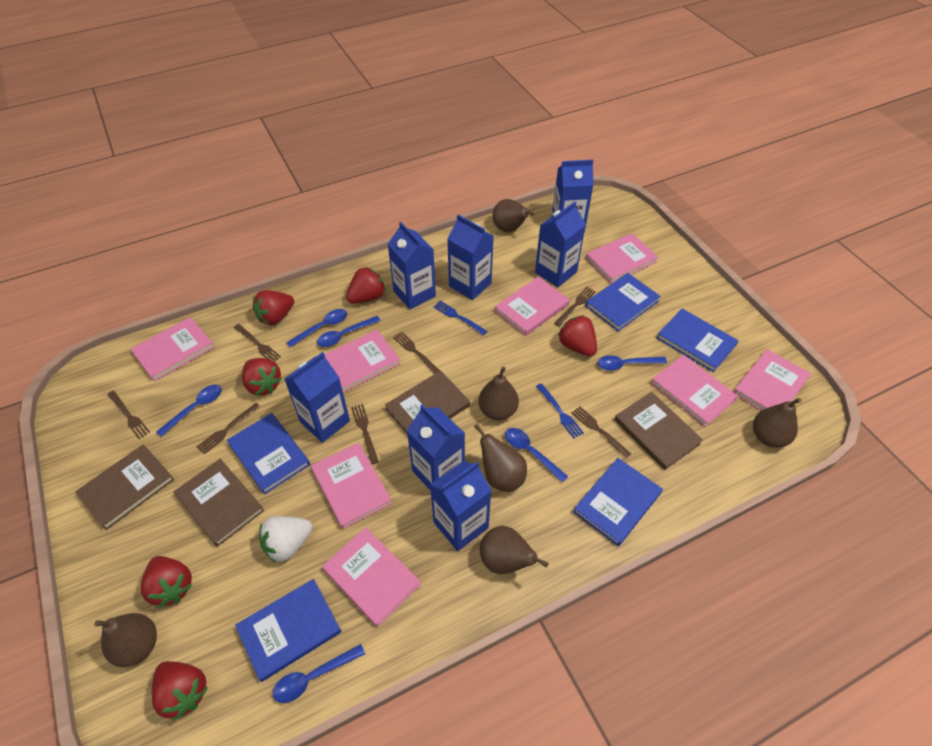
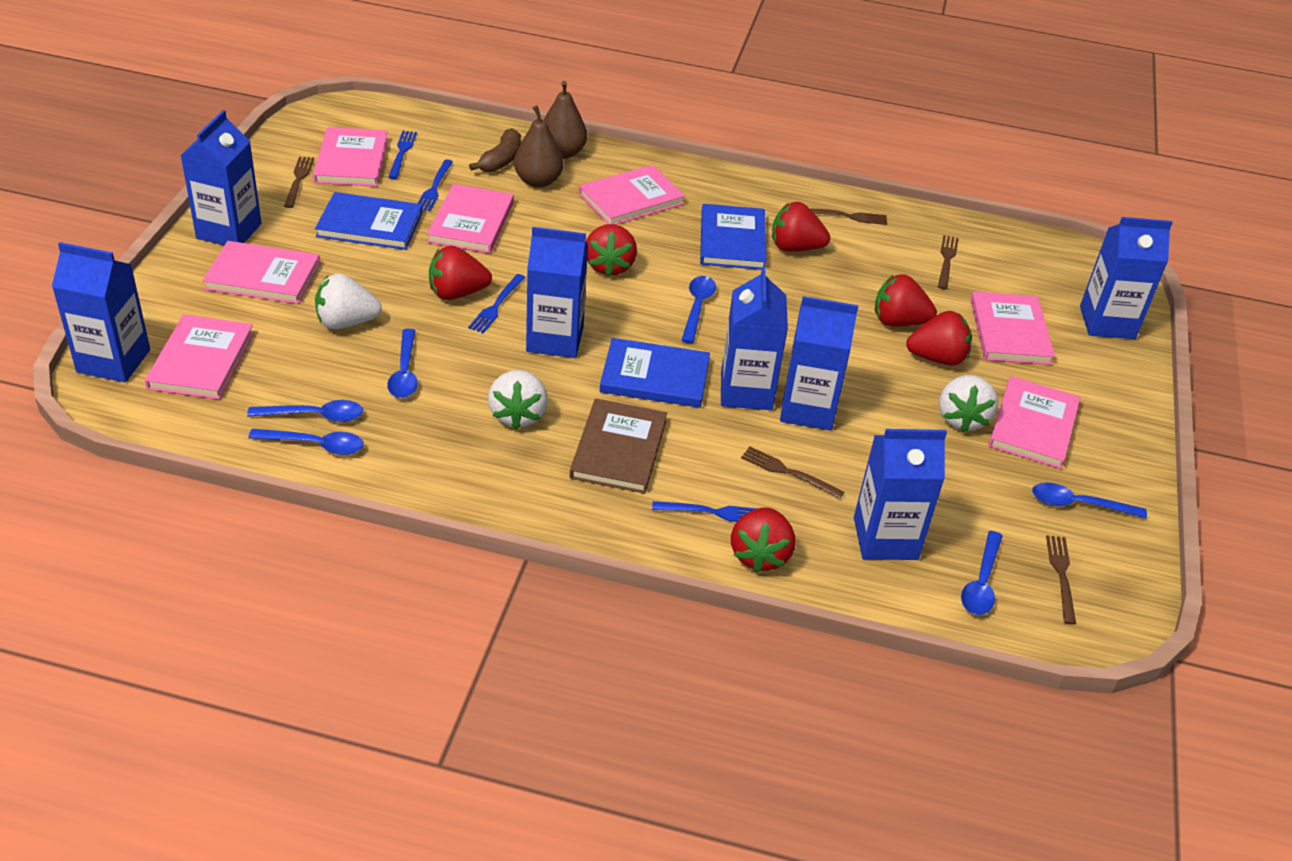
blue book: 5 -> 3
blue fork: 2 -> 4
brown banana: 0 -> 1
brown book: 4 -> 1
brown fork: 7 -> 5
brown pear: 6 -> 2
pink book: 8 -> 7
white strawberry: 1 -> 3

